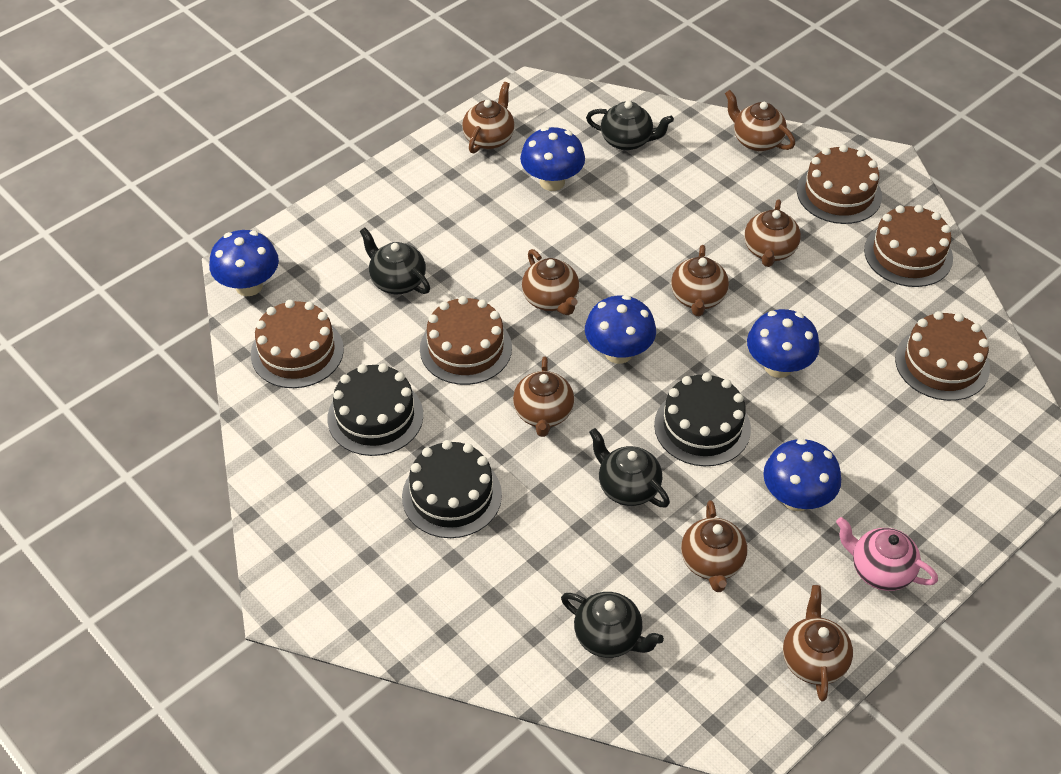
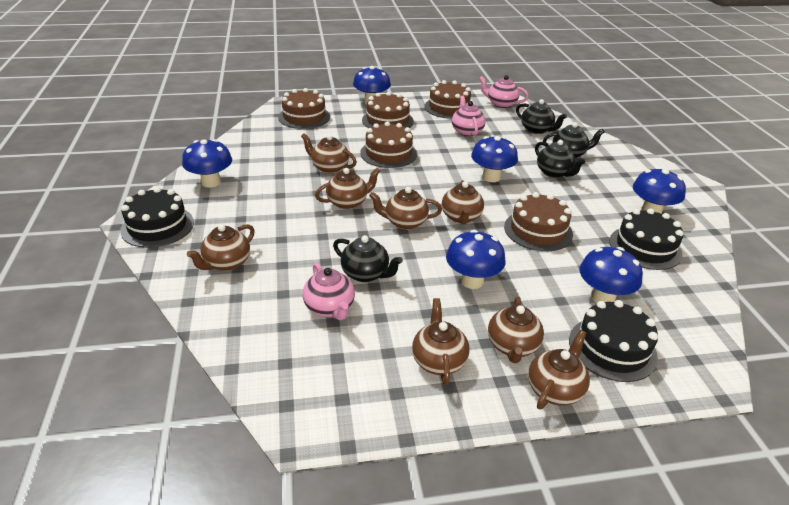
blue mushroom: 5 -> 6
pink teapot: 1 -> 3

